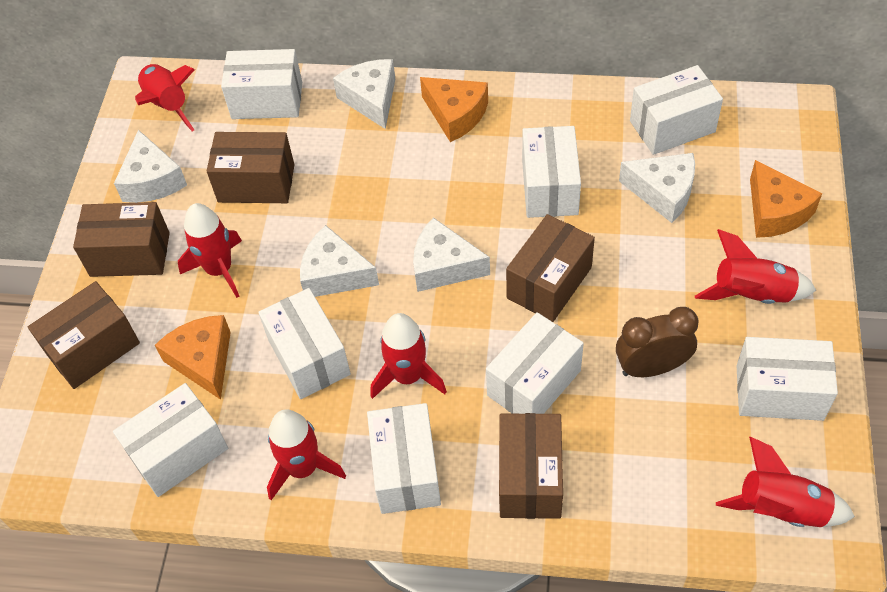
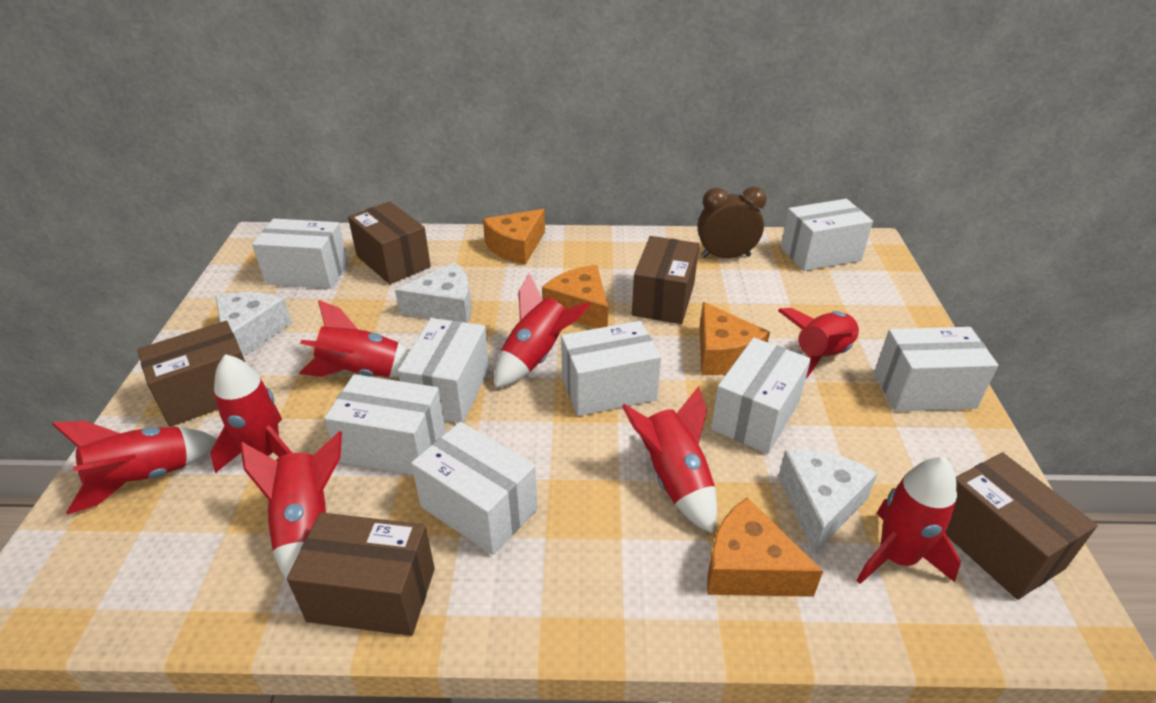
orange cheese: 3 -> 4
red rocket: 6 -> 8
white cheese: 5 -> 3

